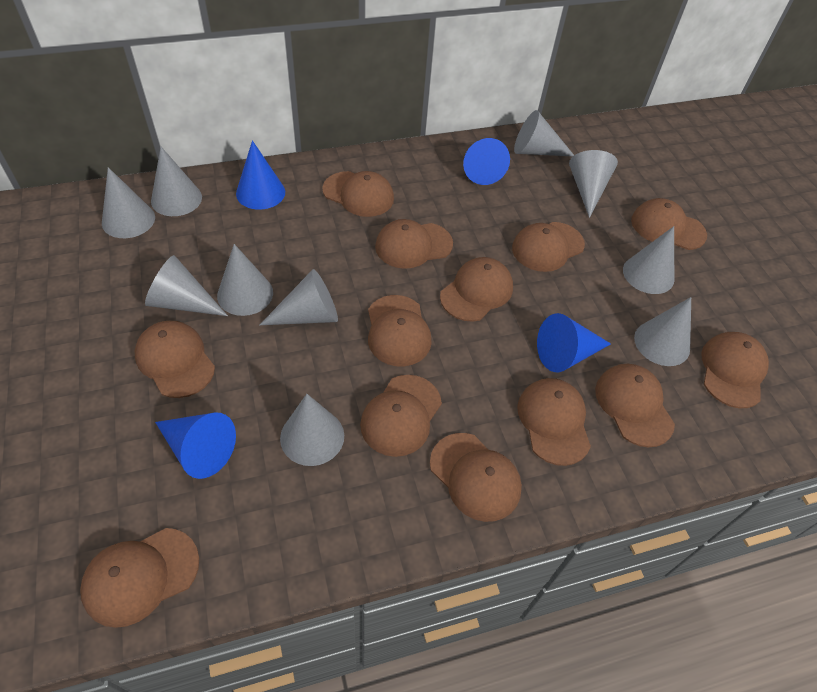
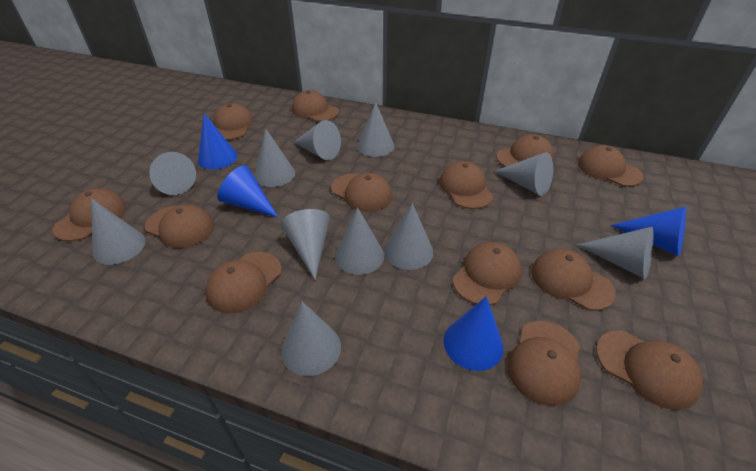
grey cone: 10 -> 11

